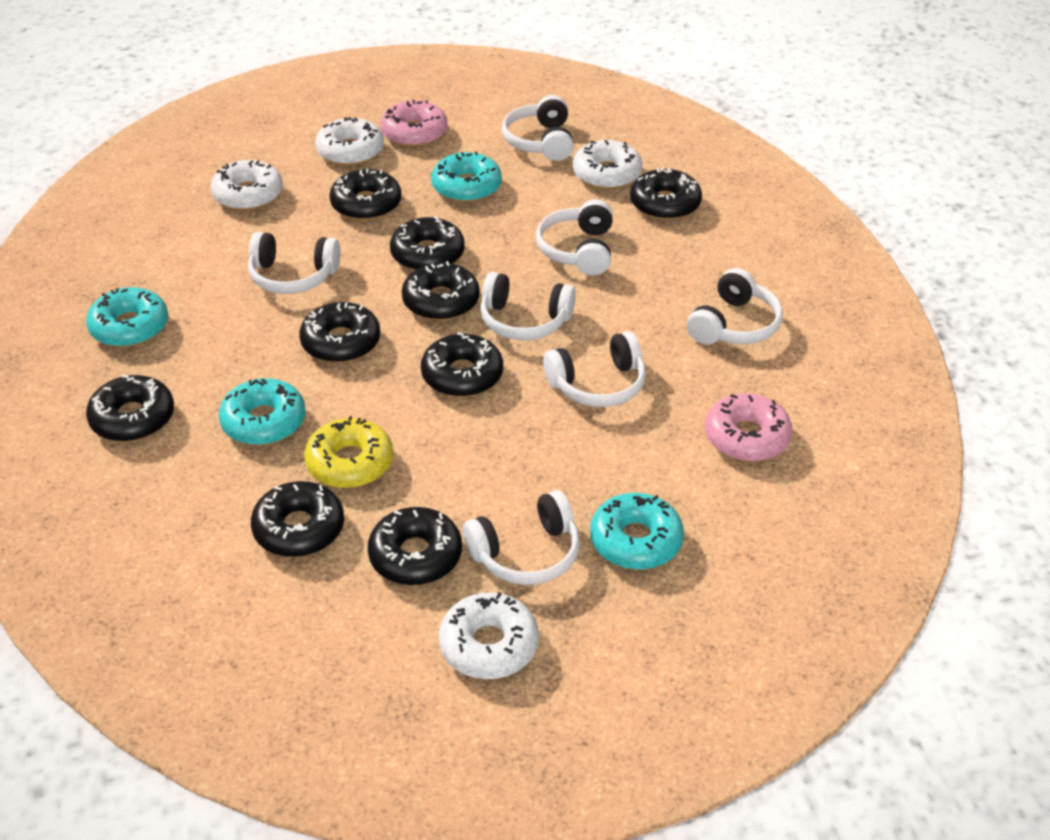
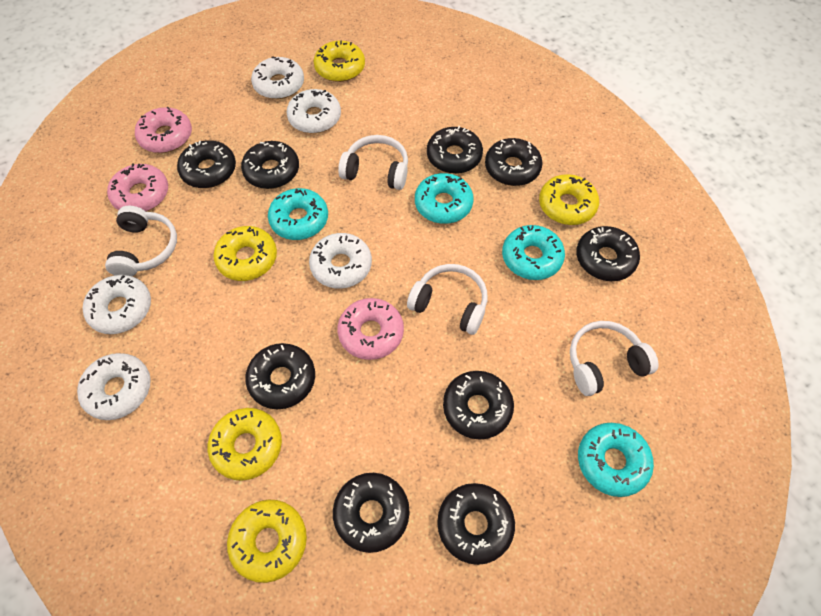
pink donut: 2 -> 3
white donut: 4 -> 5
white headphones: 7 -> 4
yellow donut: 1 -> 5

